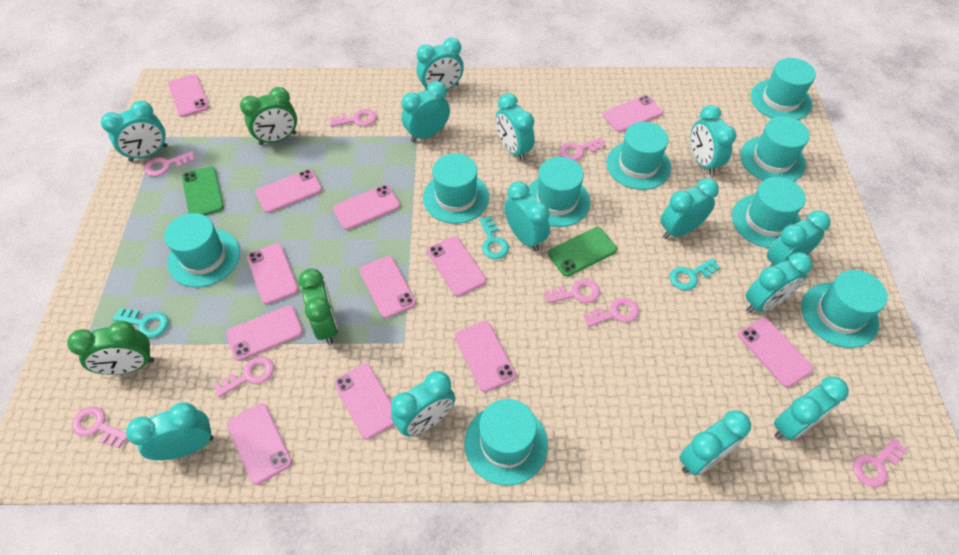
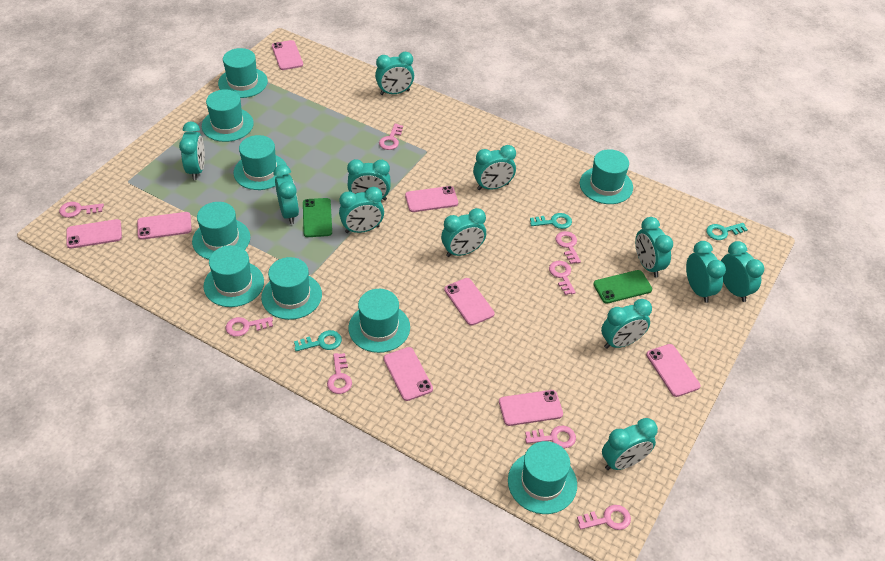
green clock: 3 -> 0
pink phone: 12 -> 8
turquoise clock: 13 -> 12

